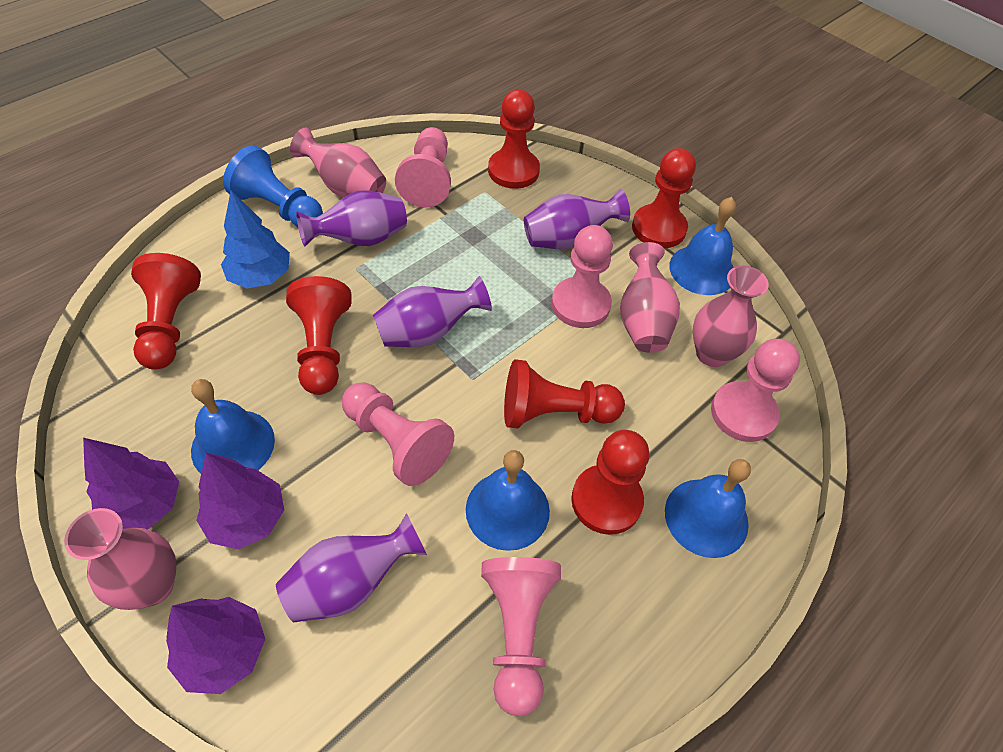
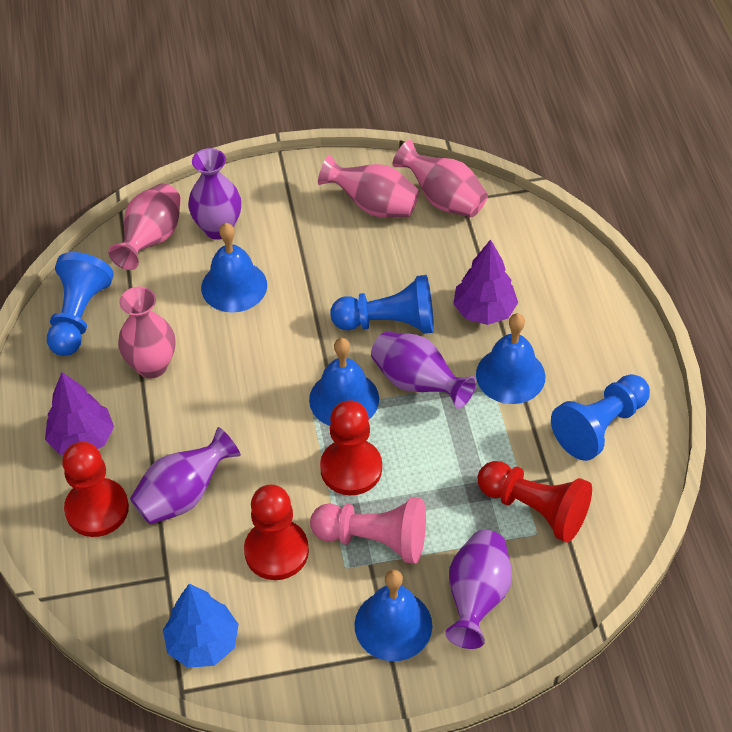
blue pawn: 1 -> 3
pink pawn: 5 -> 1
purple tree: 3 -> 2
red pawn: 6 -> 4

